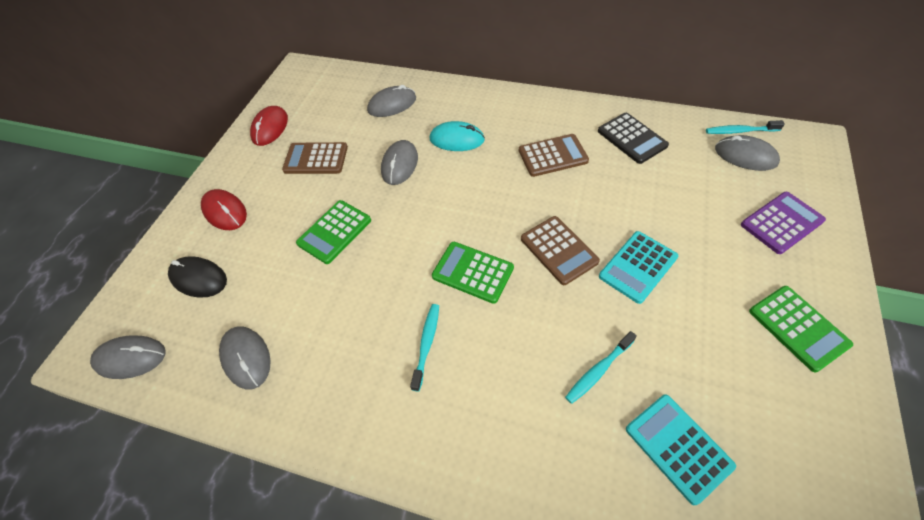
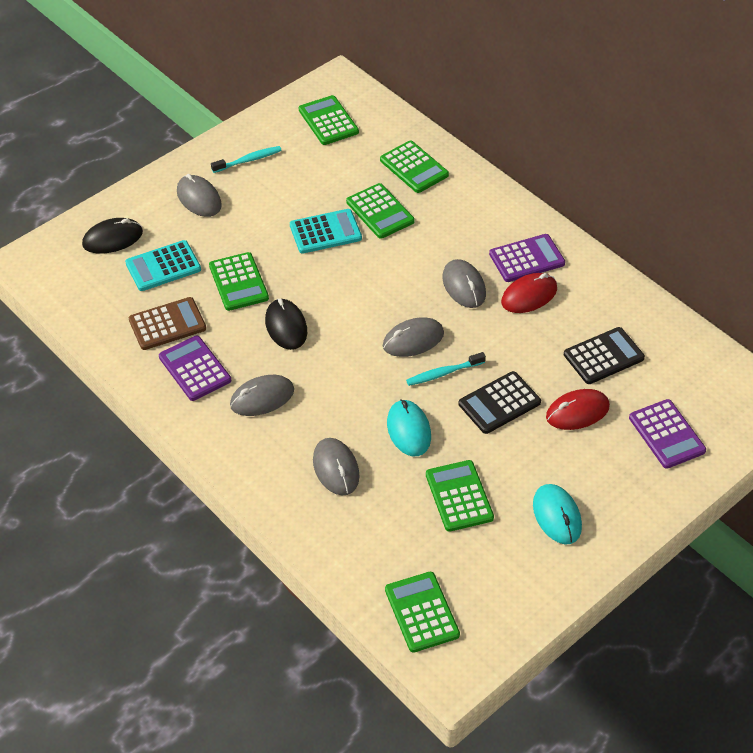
black calculator: 1 -> 2
black mouse: 1 -> 2
brown calculator: 3 -> 1
green calculator: 3 -> 6
purple calculator: 1 -> 3
turquoise mouse: 1 -> 2
turquoise toothbrush: 3 -> 2

